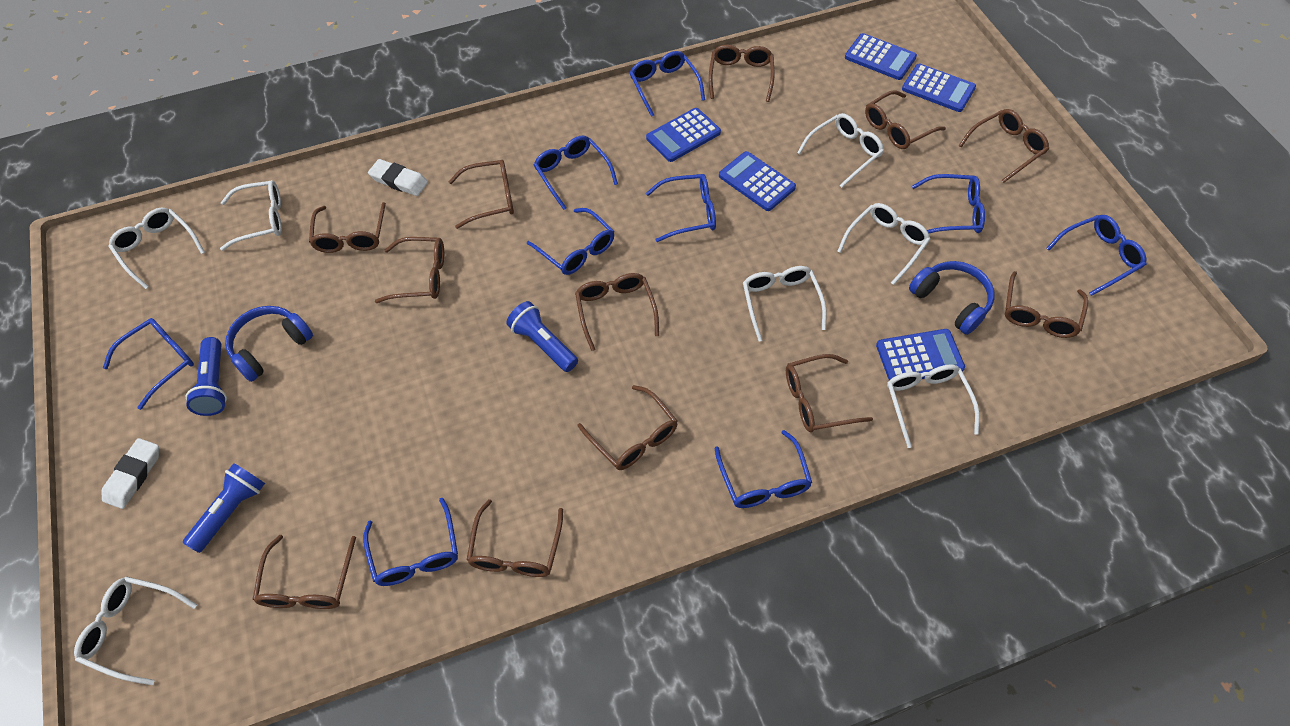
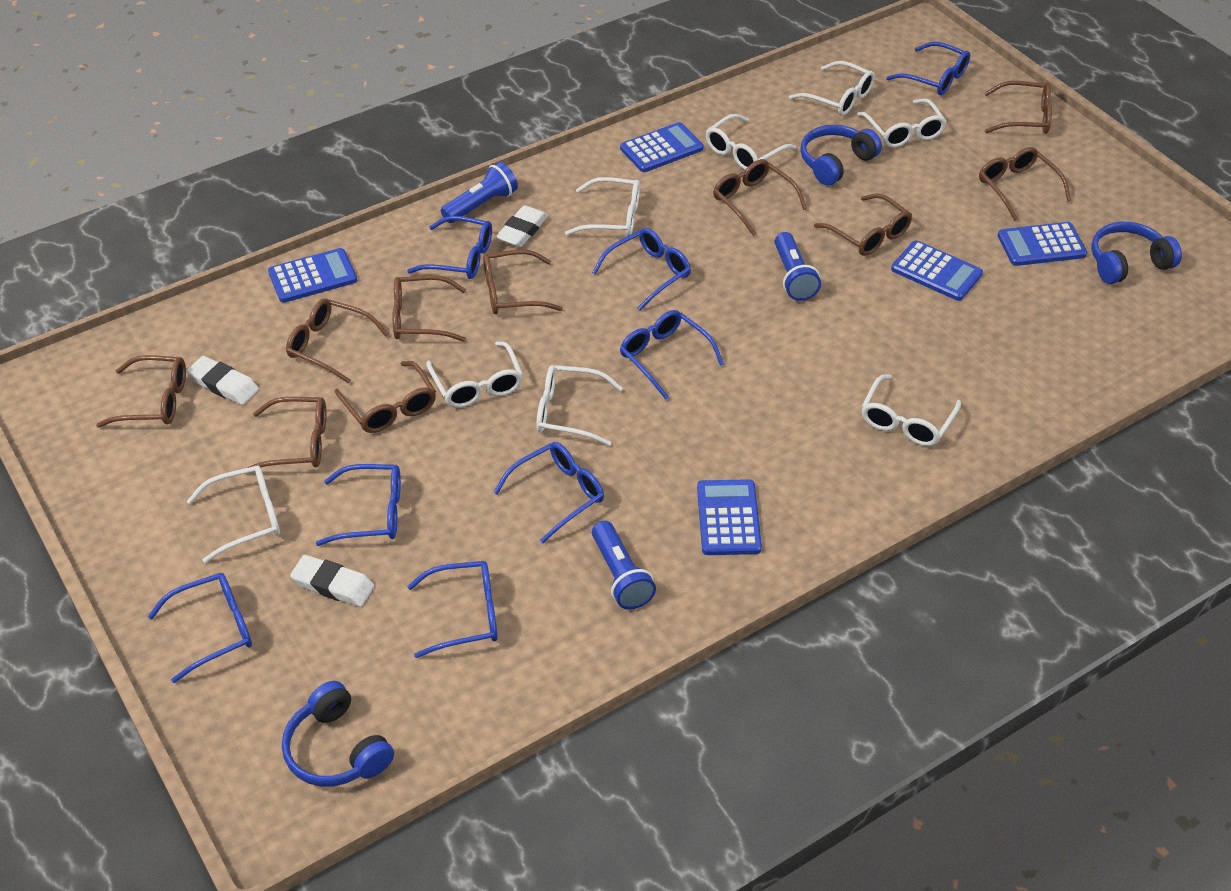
blue glasses: 9 -> 8
blue headphones: 2 -> 3
brown glasses: 12 -> 10
white eraser: 2 -> 3
white glasses: 7 -> 8

